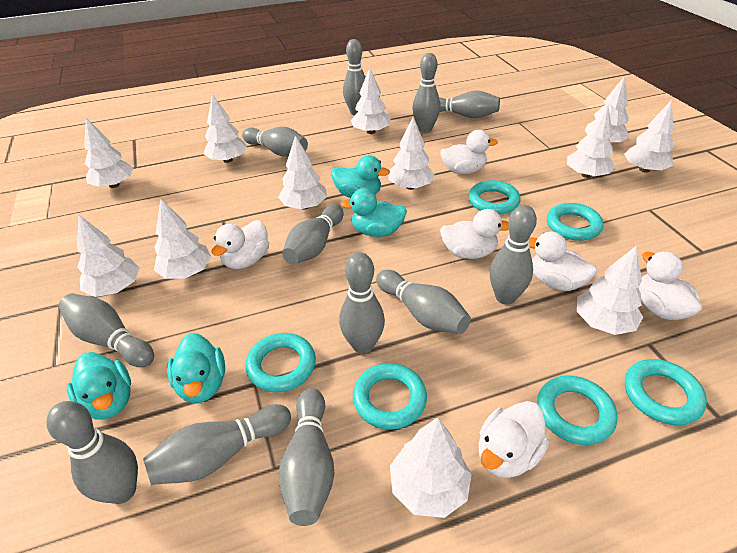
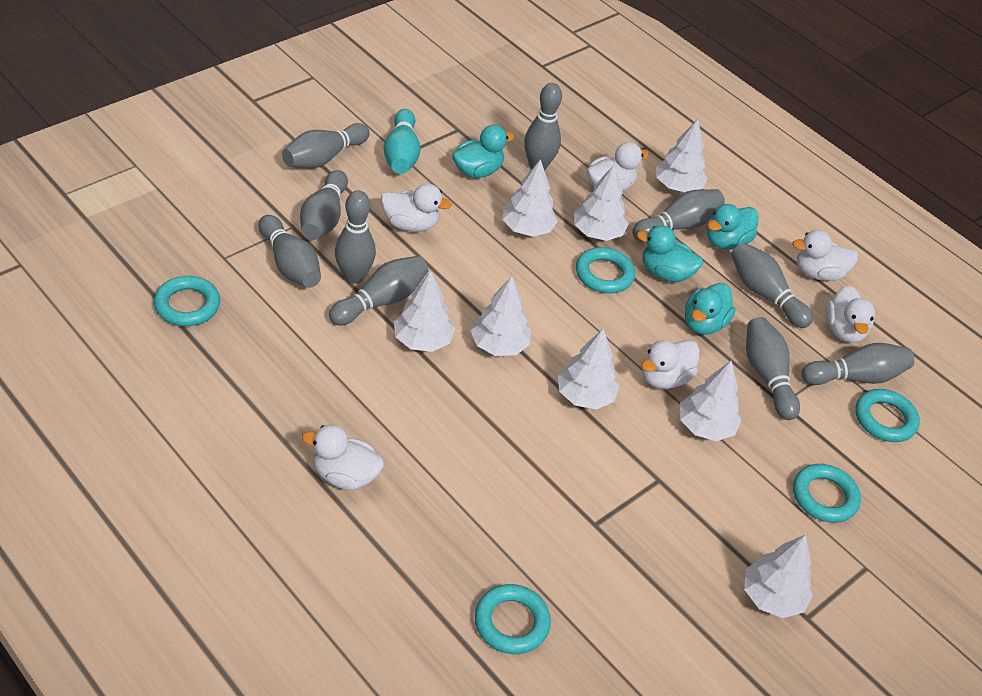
grey bowling pin: 12 -> 10
turquoise bowling pin: 0 -> 1
turquoise ring: 6 -> 5
white tree: 12 -> 8

